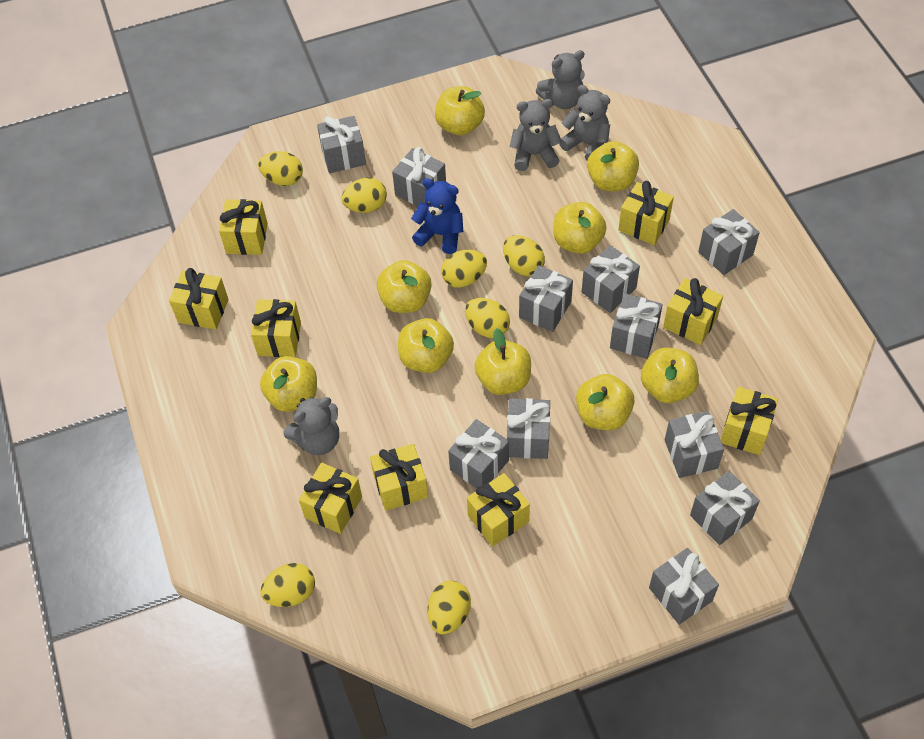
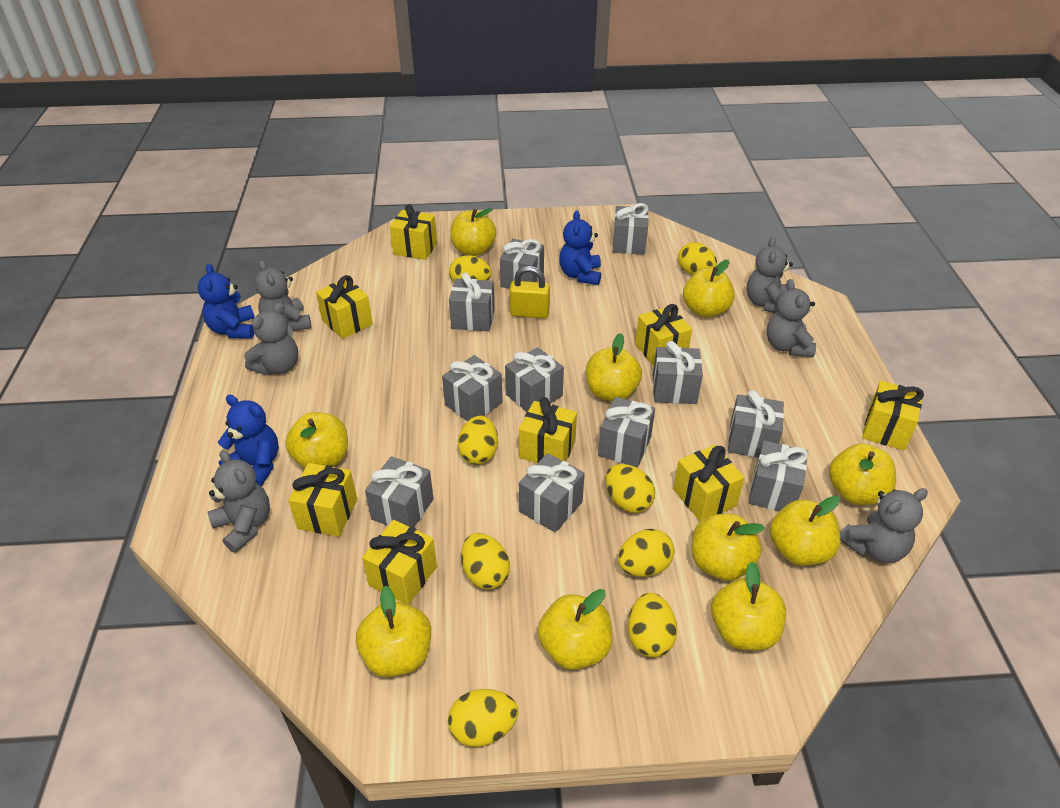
blue teddy bear: 1 -> 3
grey teddy bear: 4 -> 6
yellow apple: 9 -> 10
yellow egg: 7 -> 8
yellow gift: 9 -> 8
yellow padlock: 0 -> 1

